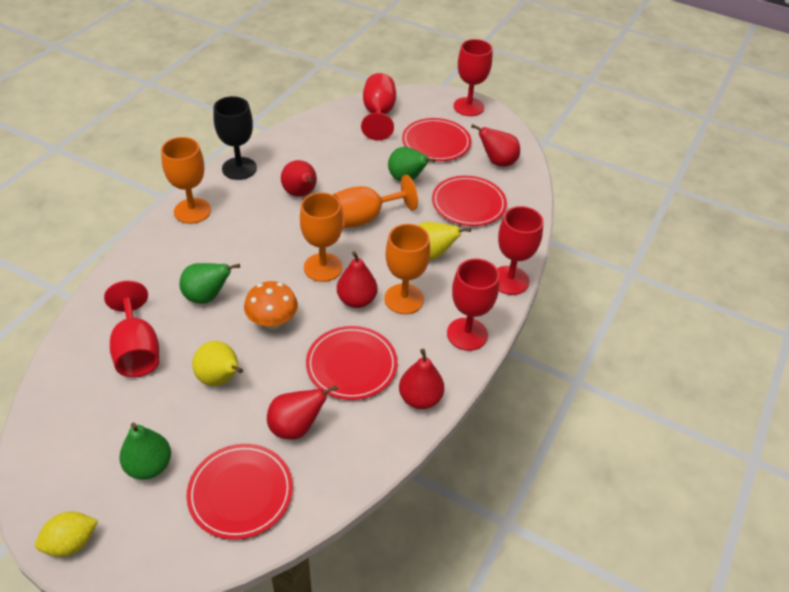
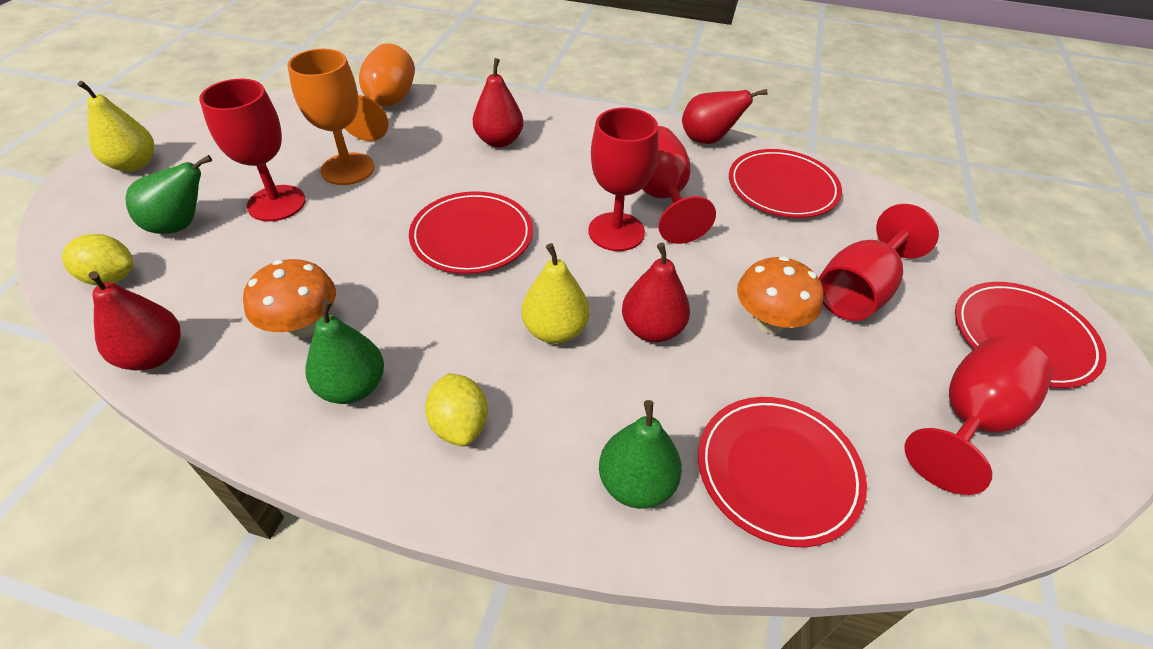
black goblet: 1 -> 0
orange goblet: 4 -> 2
orange mushroom: 1 -> 2
red pear: 5 -> 4
yellow lemon: 1 -> 2

